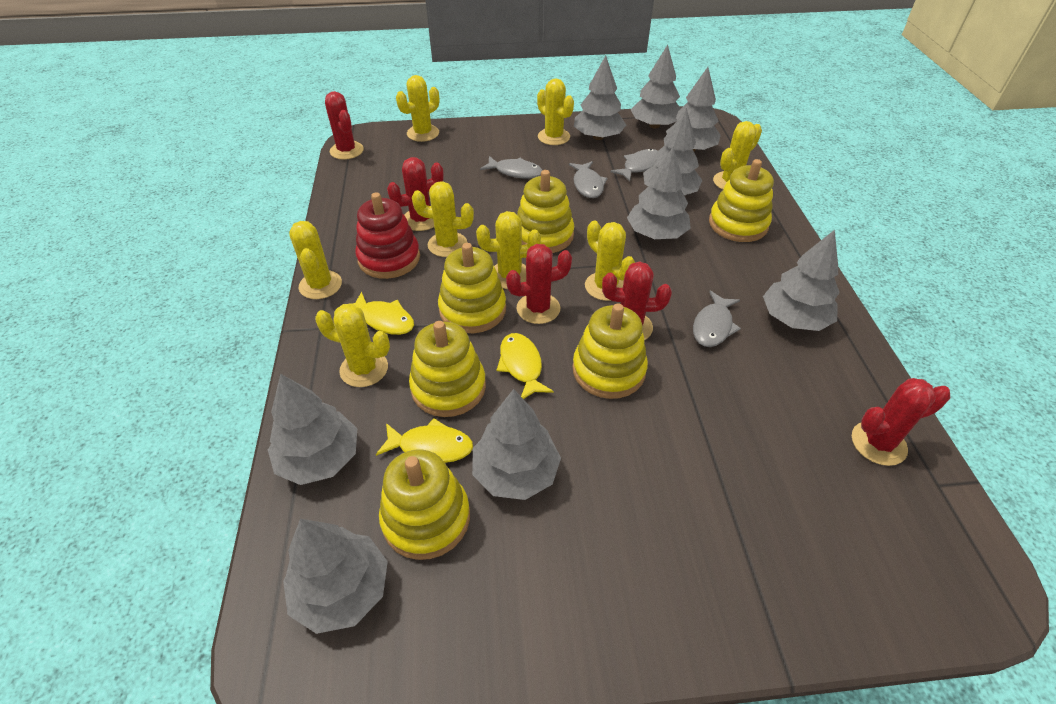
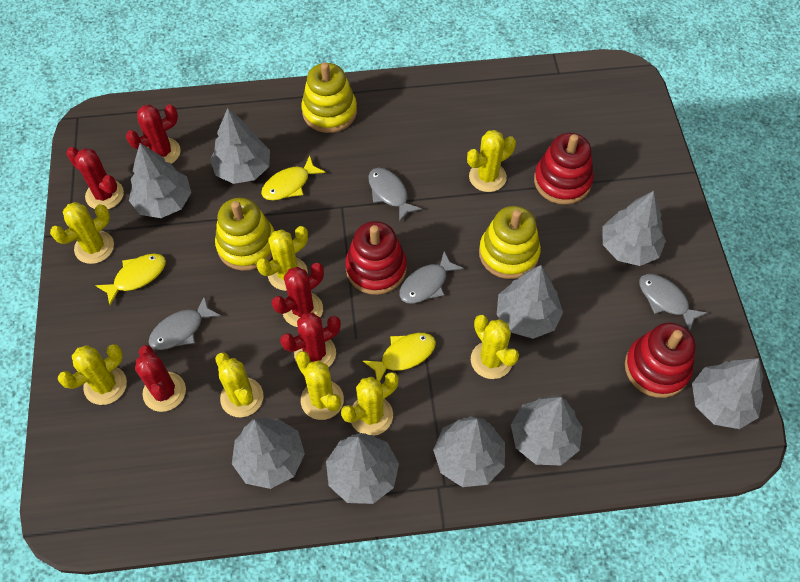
red stacking toy: 1 -> 3
yellow stacking toy: 6 -> 3

